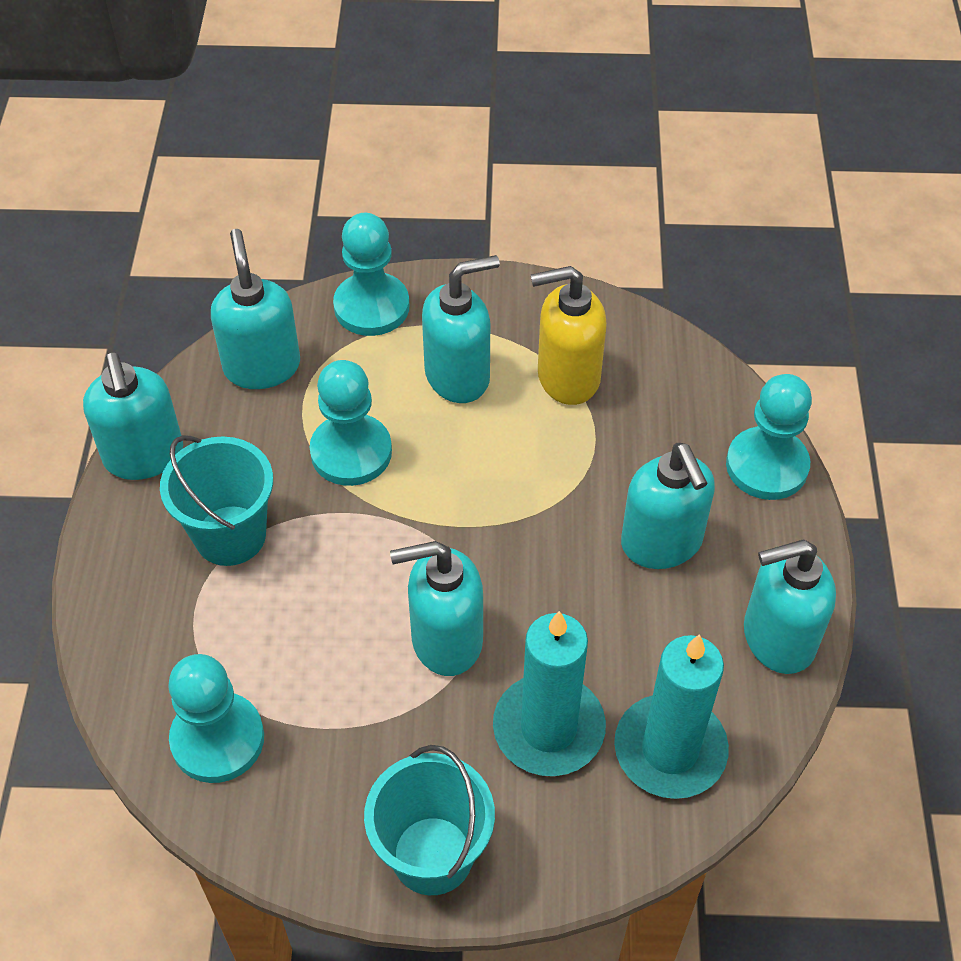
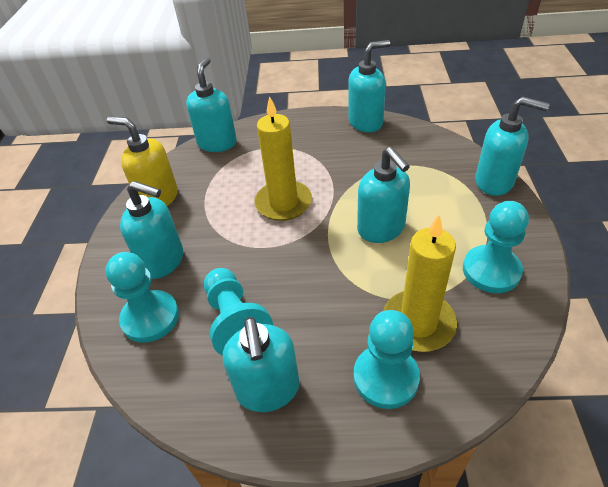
turquoise bucket: 2 -> 0
turquoise candle: 2 -> 0
yellow candle: 0 -> 2

